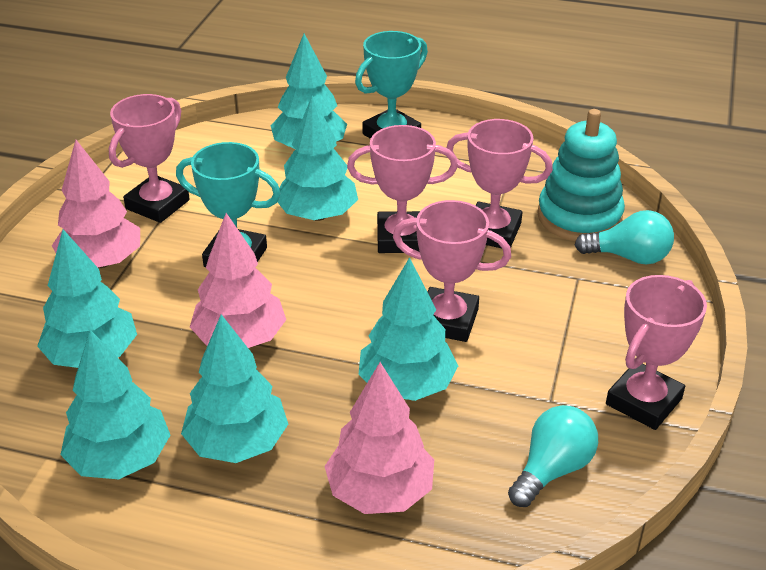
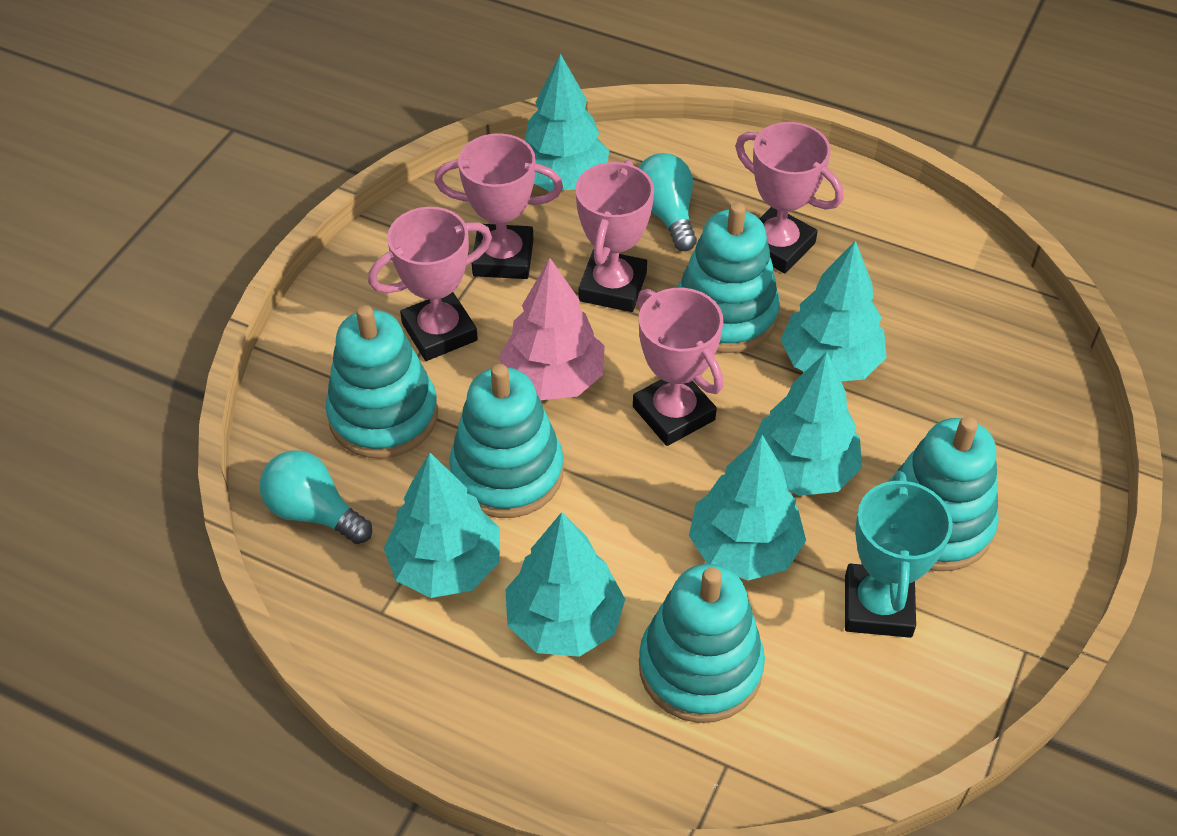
pink tree: 3 -> 1
turquoise stacking toy: 1 -> 5
turquoise trophy: 2 -> 1

